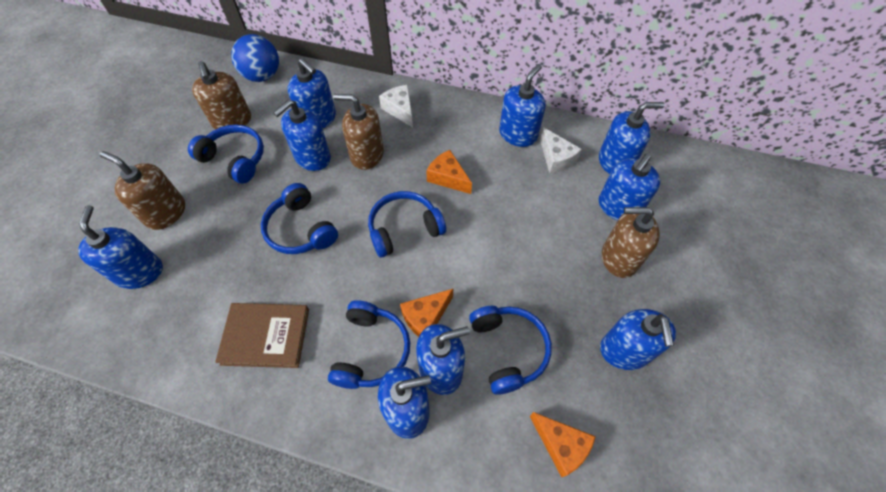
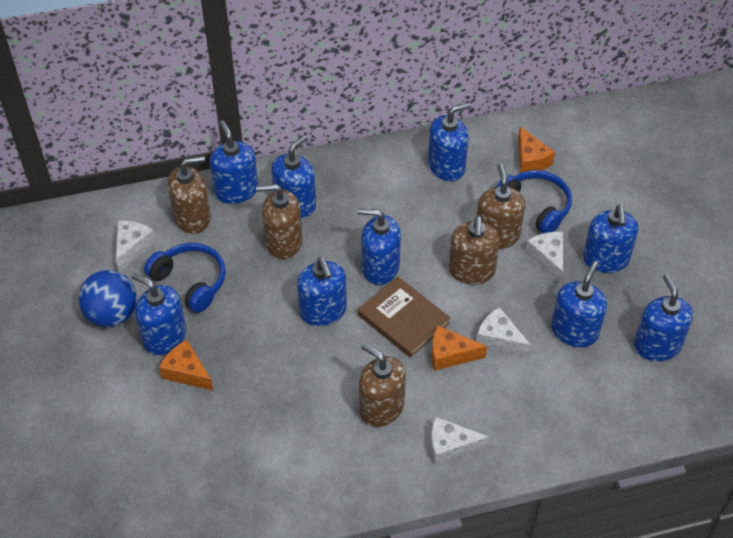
blue headphones: 5 -> 2
brown soap dispenser: 4 -> 5
white cheese: 2 -> 4

